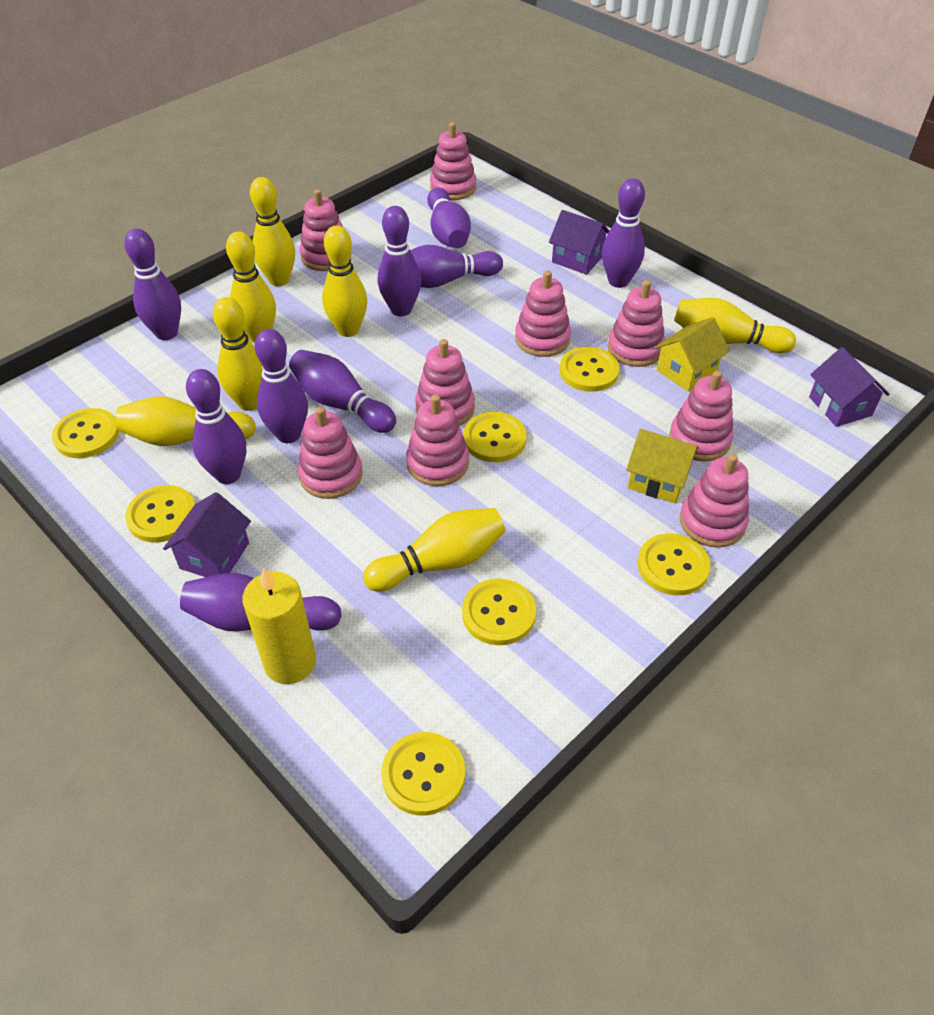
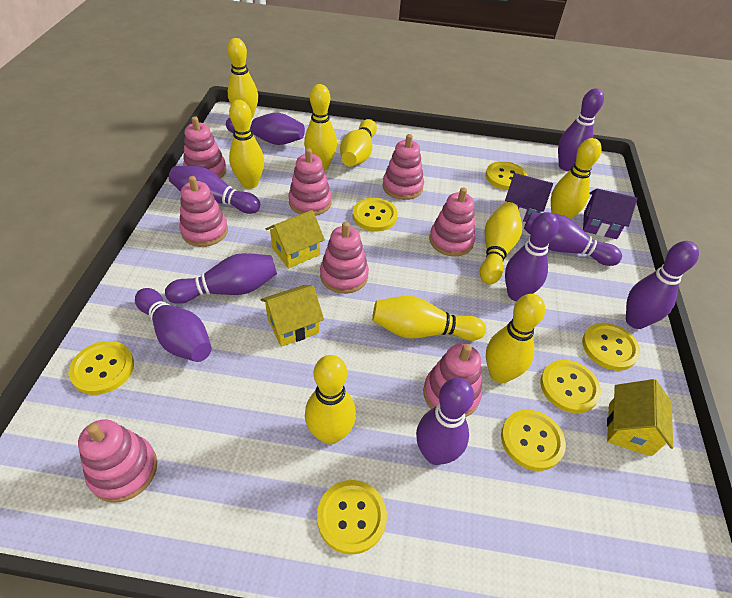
pink stacking toy: 9 -> 8
purple house: 3 -> 2
yellow bowling pin: 7 -> 9
yellow candle: 1 -> 0
yellow house: 2 -> 3

